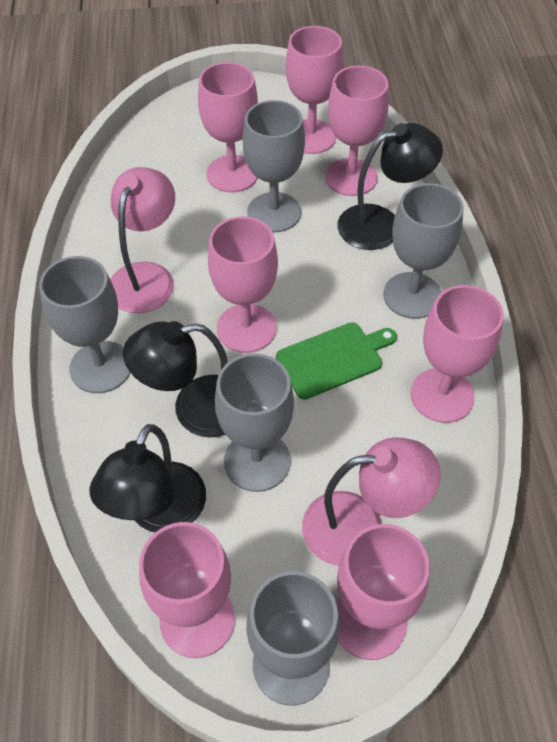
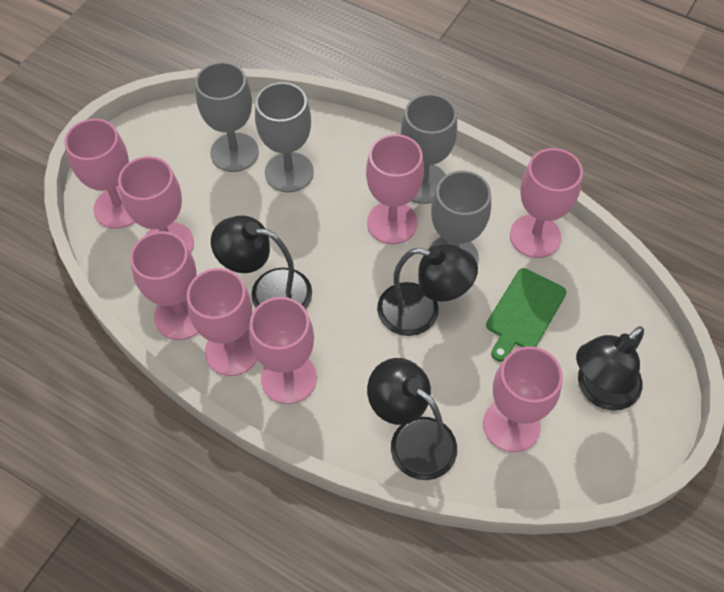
black lamp: 3 -> 4
grey goblet: 5 -> 4
pink goblet: 7 -> 8
pink lamp: 2 -> 0

